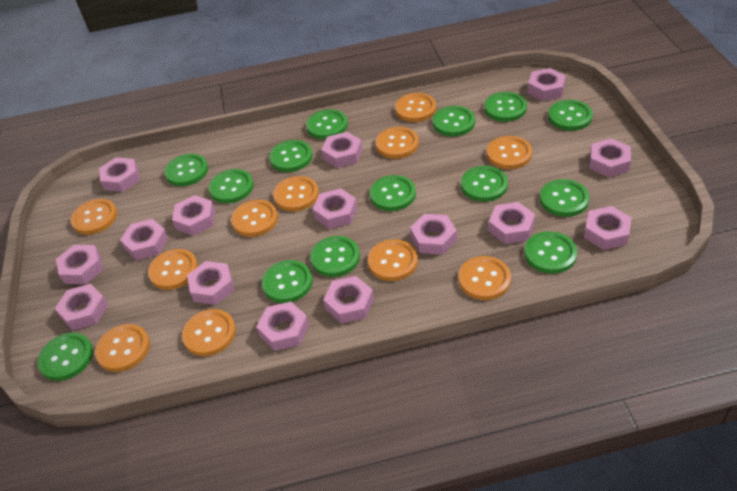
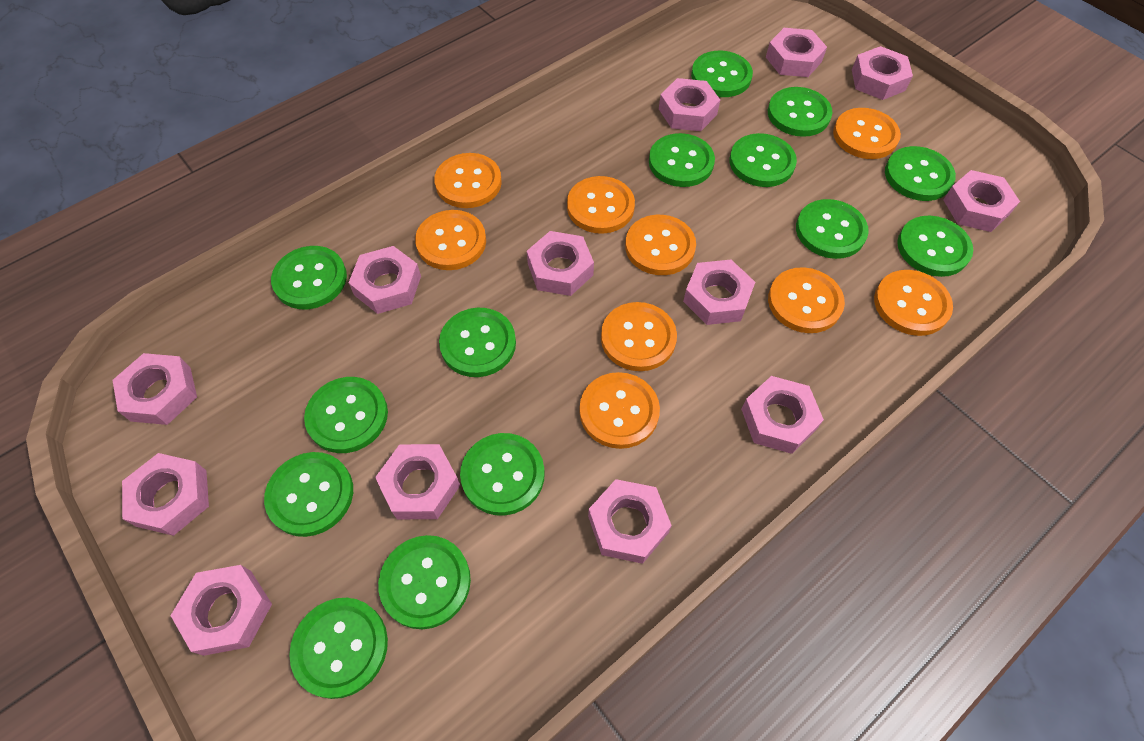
orange button: 11 -> 9
pink nut: 15 -> 13

